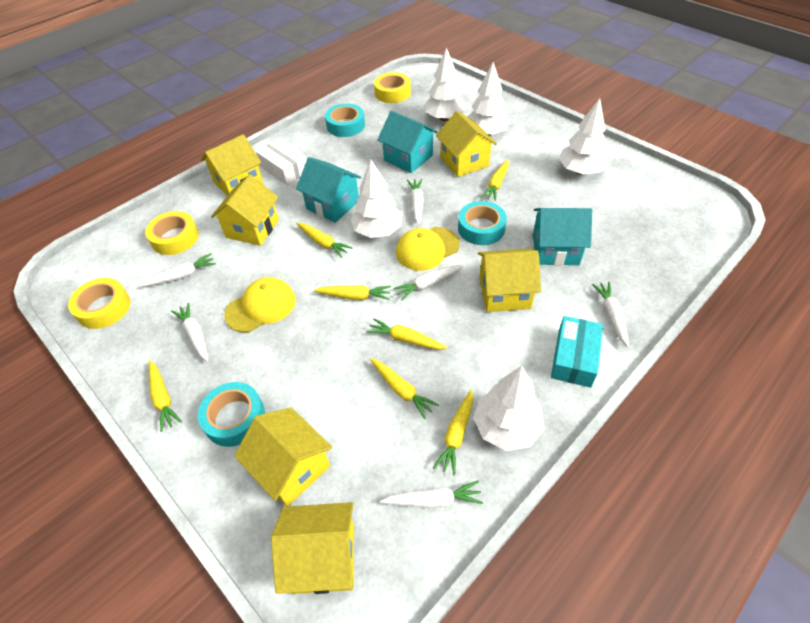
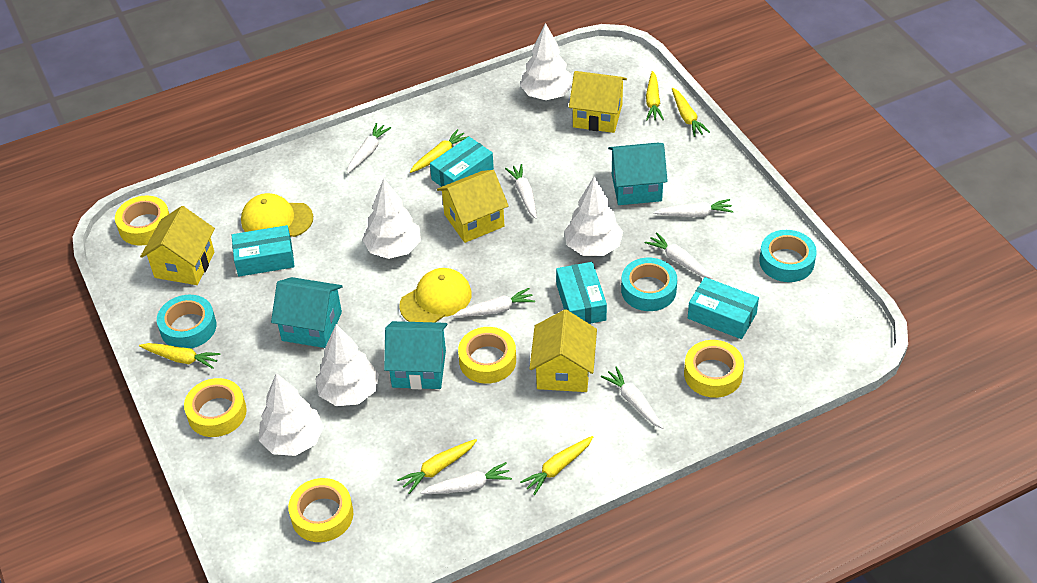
turquoise box: 1 -> 4
white box: 1 -> 0
white carrot: 6 -> 7
yellow carrot: 7 -> 6
yellow house: 6 -> 4
yellow tape: 3 -> 5

